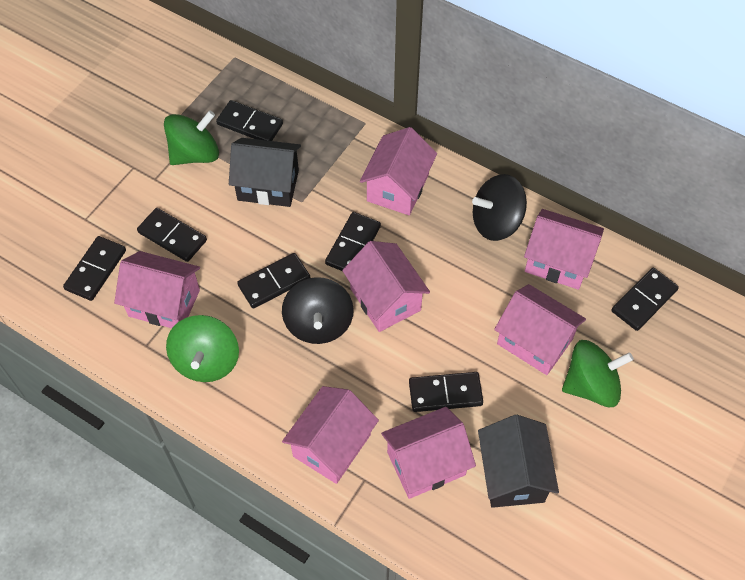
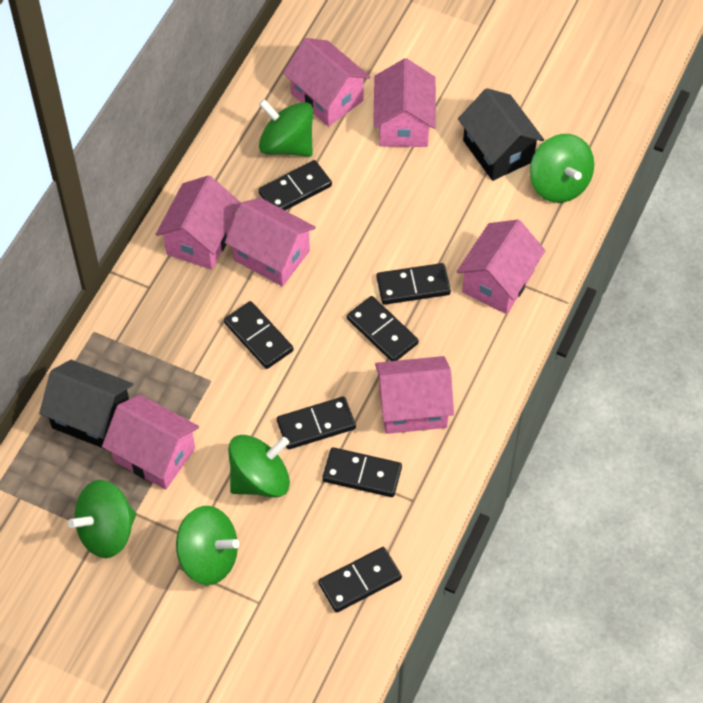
black spinning top: 2 -> 0
green spinning top: 3 -> 5

